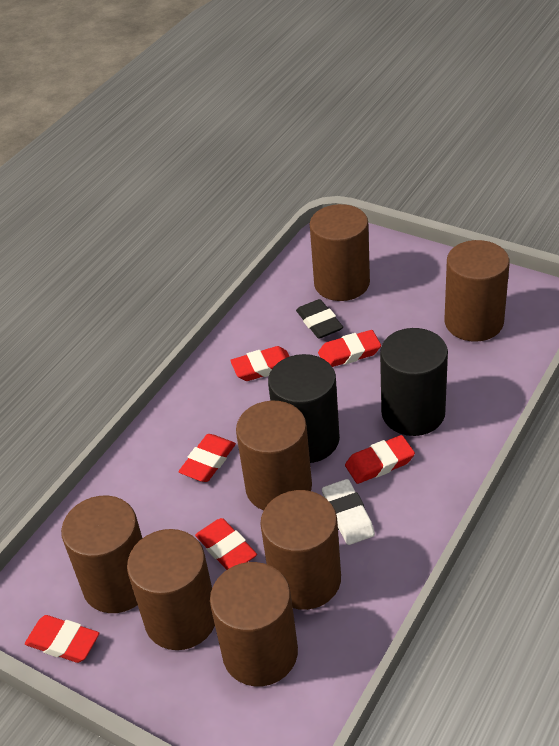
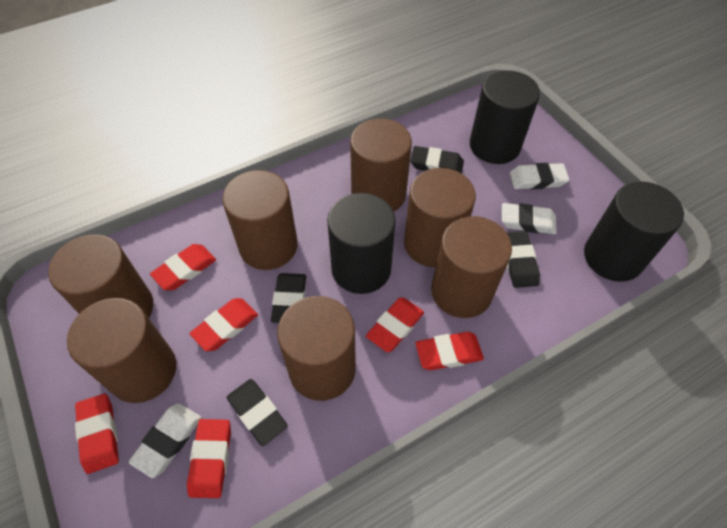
black cylinder: 2 -> 3
black eraser: 1 -> 4
white eraser: 1 -> 3

